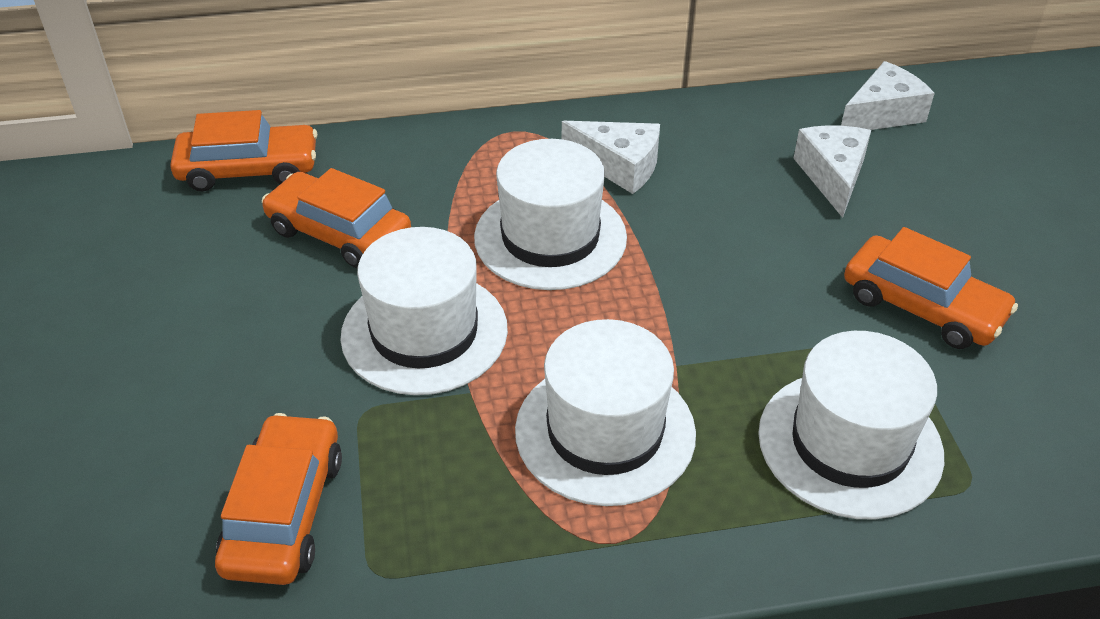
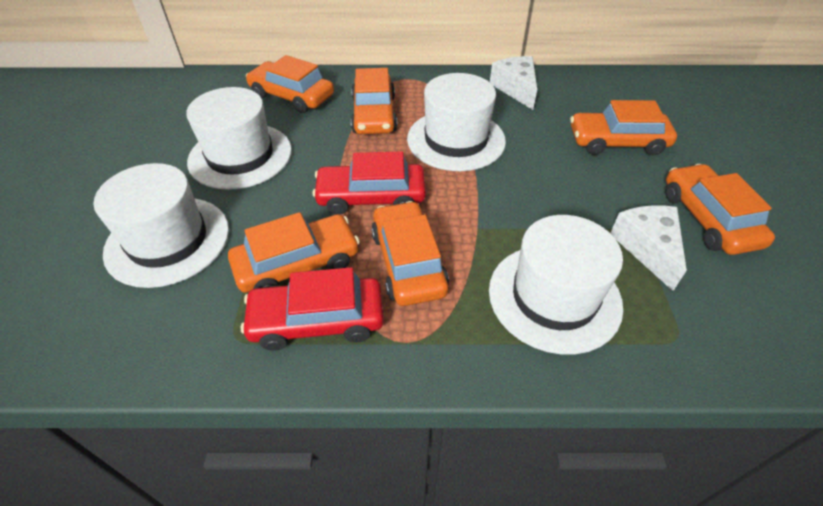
orange car: 4 -> 6
red car: 0 -> 2
white cheese: 3 -> 2

